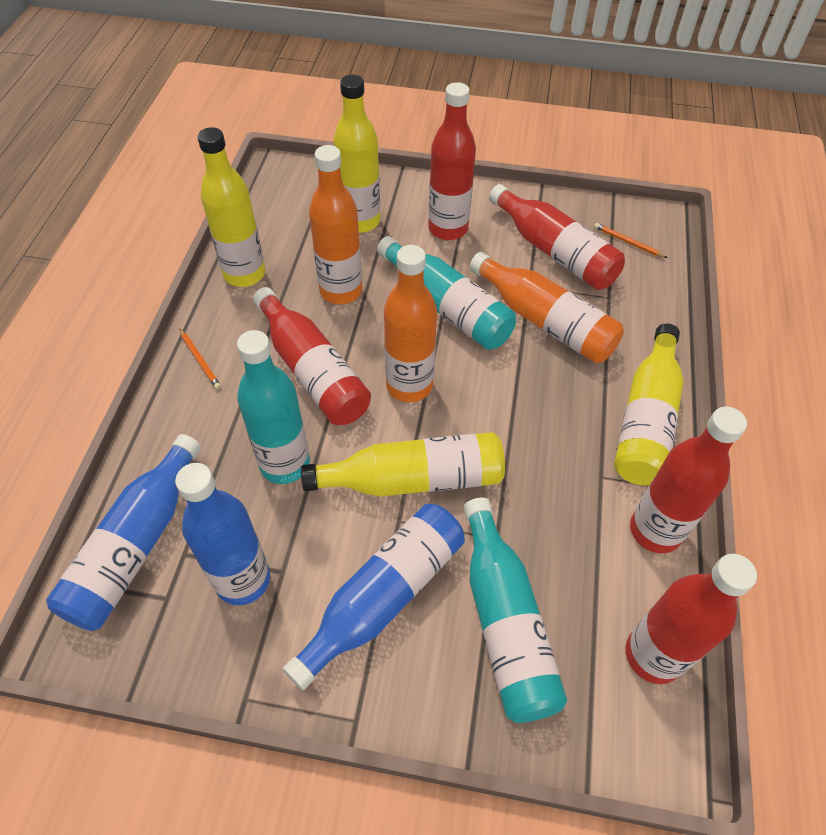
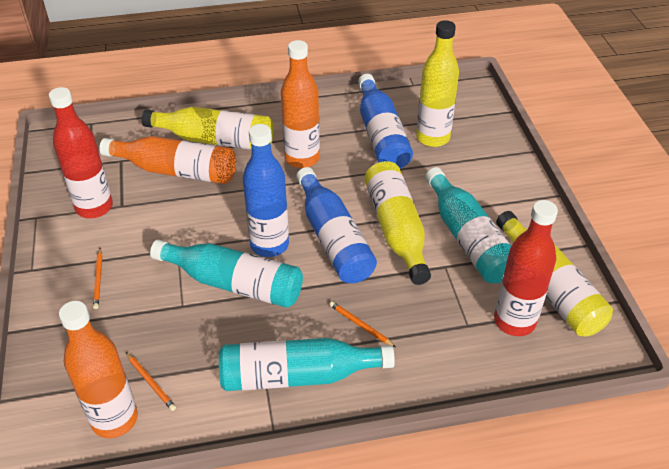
orange pencil: 2 -> 3
red bottle: 5 -> 2

